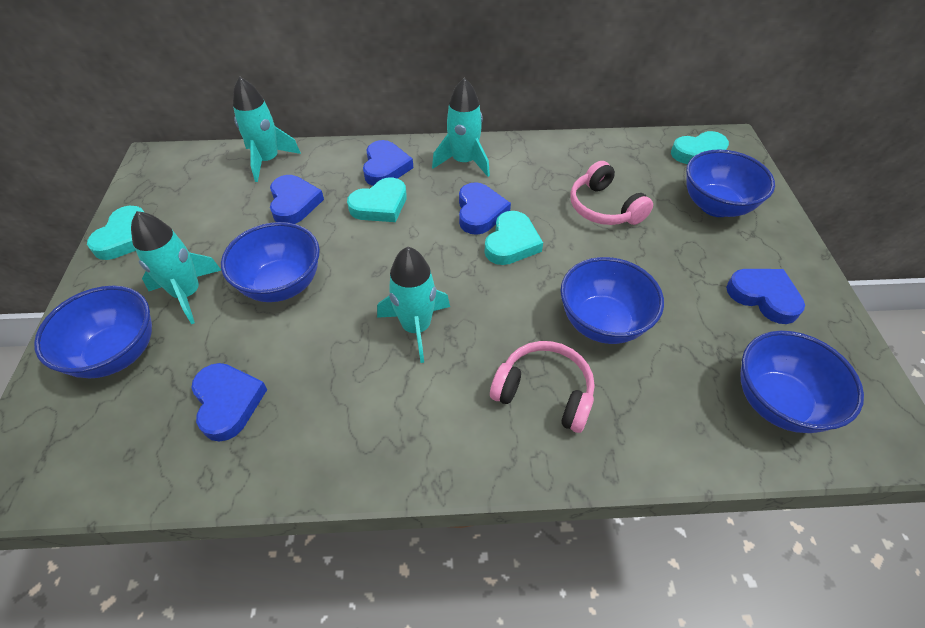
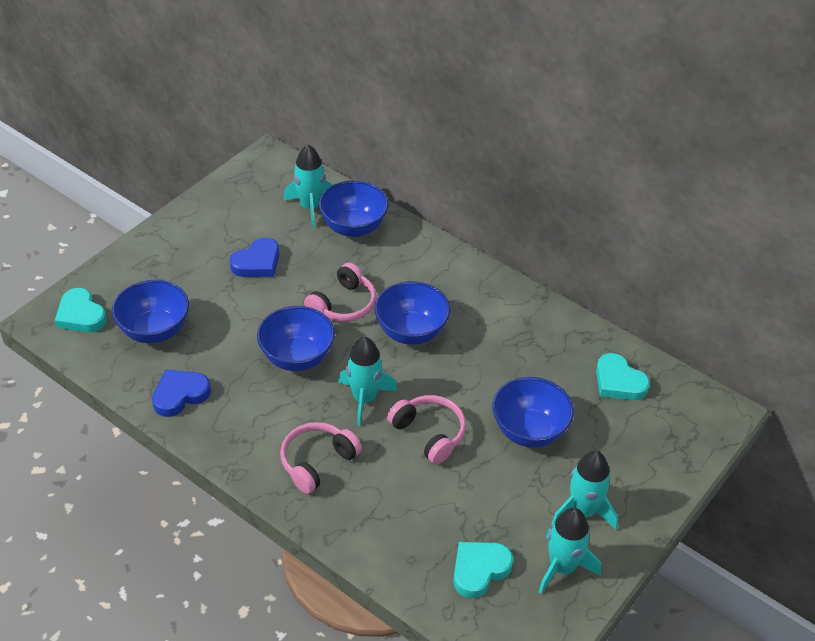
blue heart: 5 -> 2
pink headphones: 2 -> 3
turquoise heart: 4 -> 3

